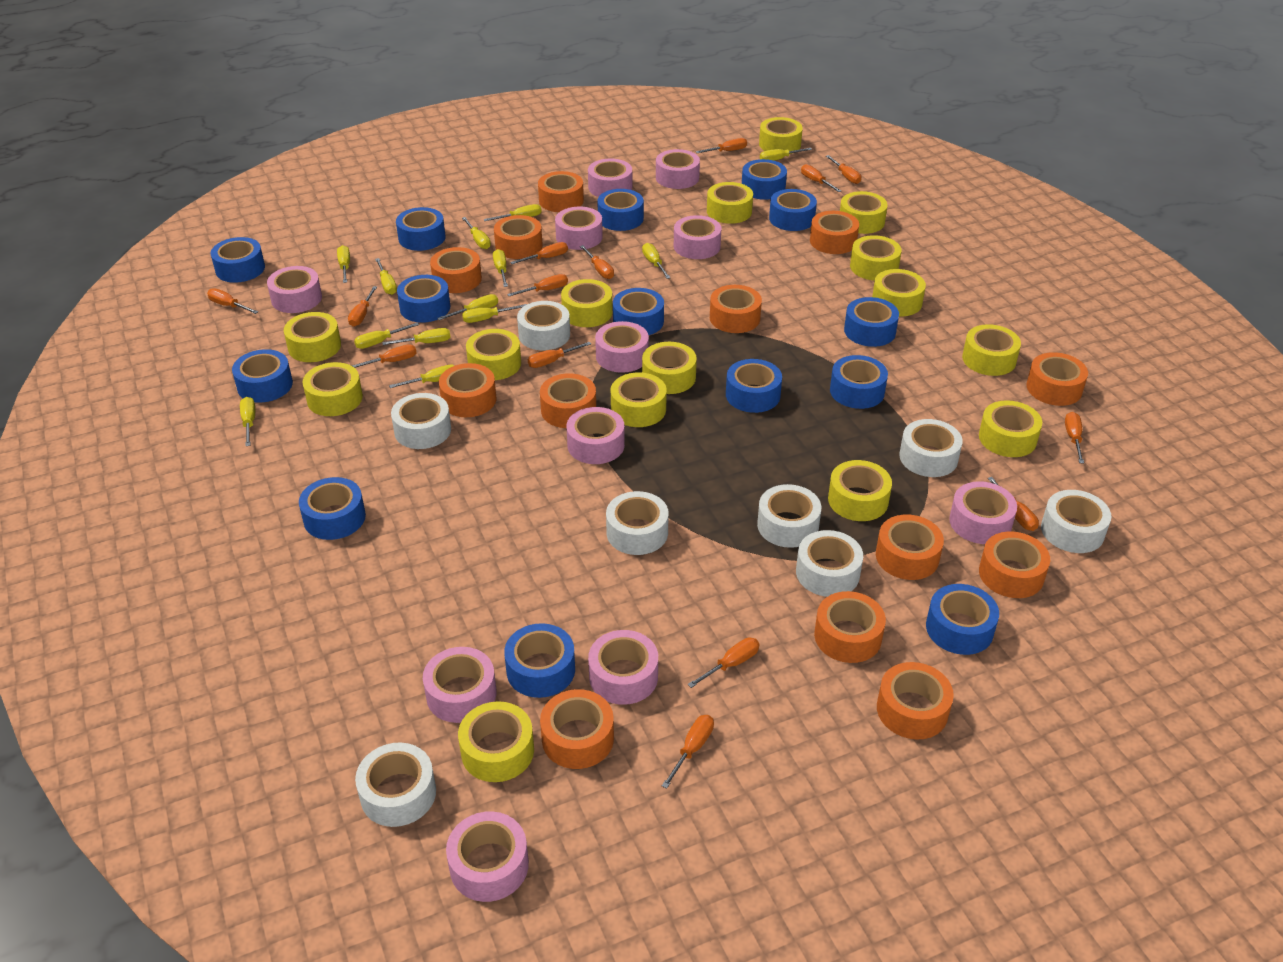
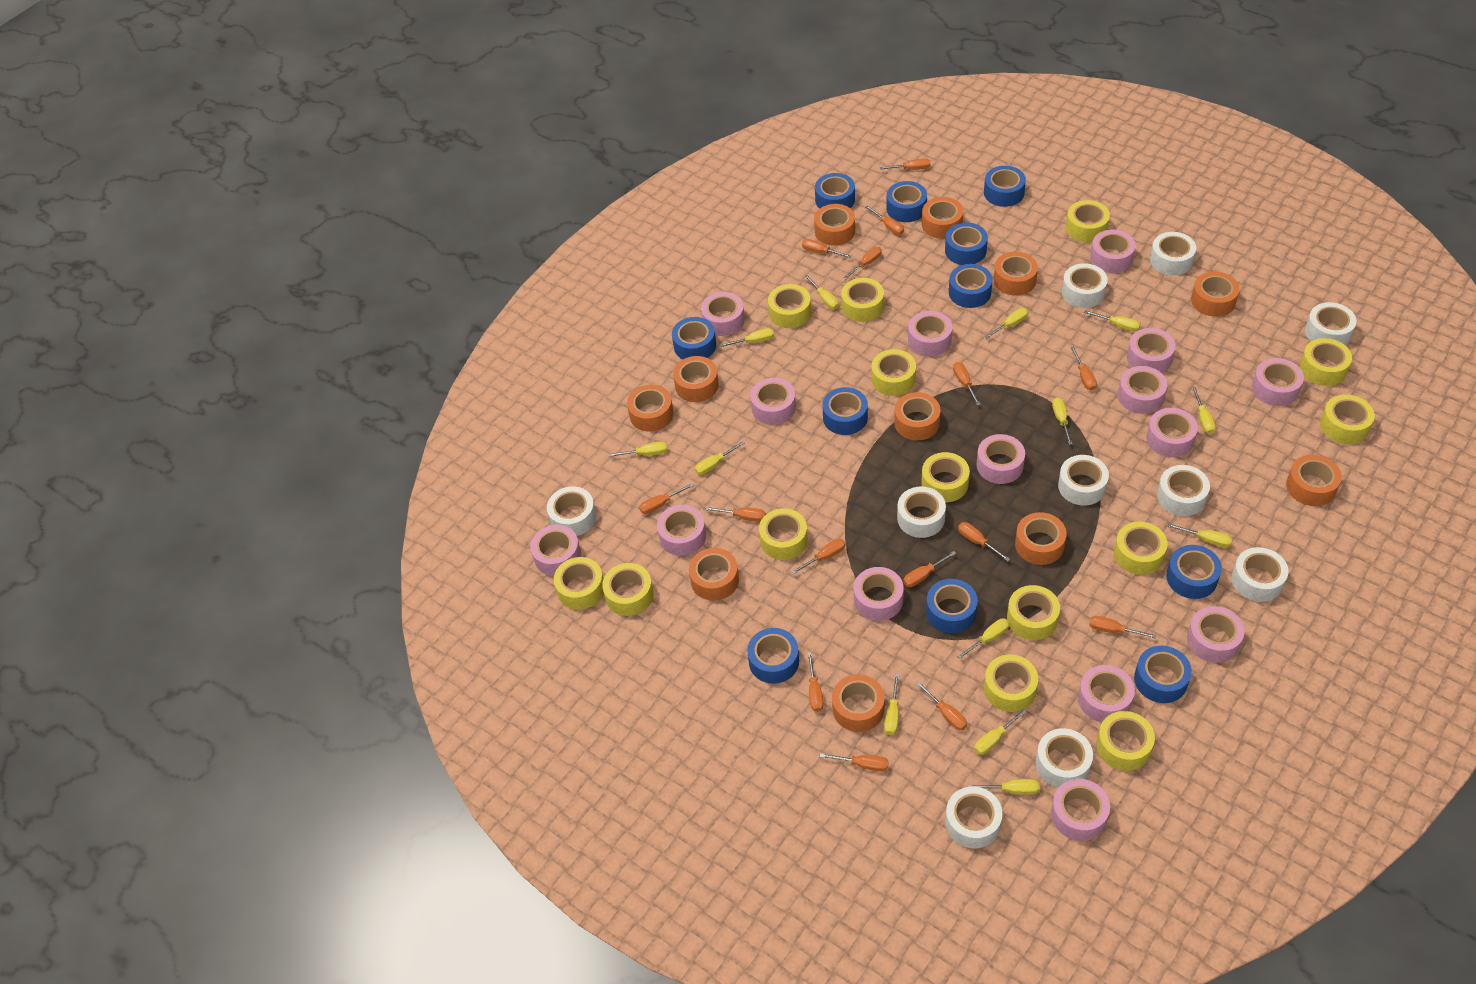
blue tape: 14 -> 11
orange screwdriver: 14 -> 15
orange tape: 13 -> 11
pink tape: 11 -> 15
white tape: 8 -> 10
yellow tape: 15 -> 14

